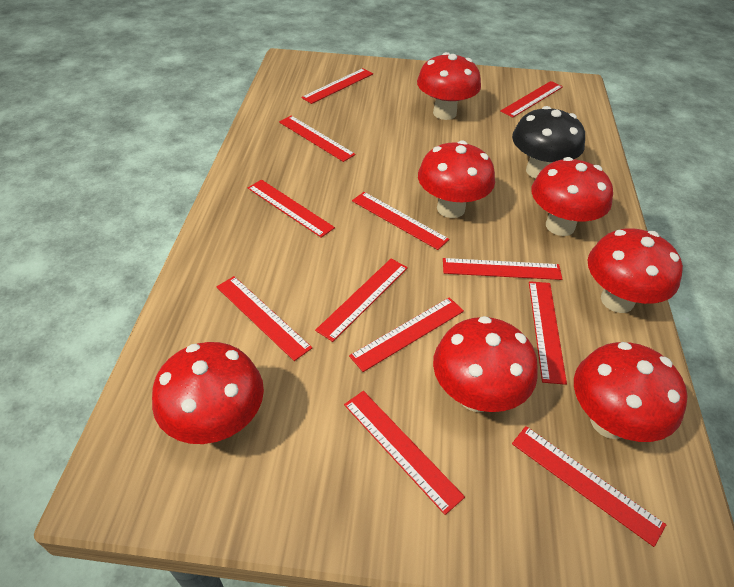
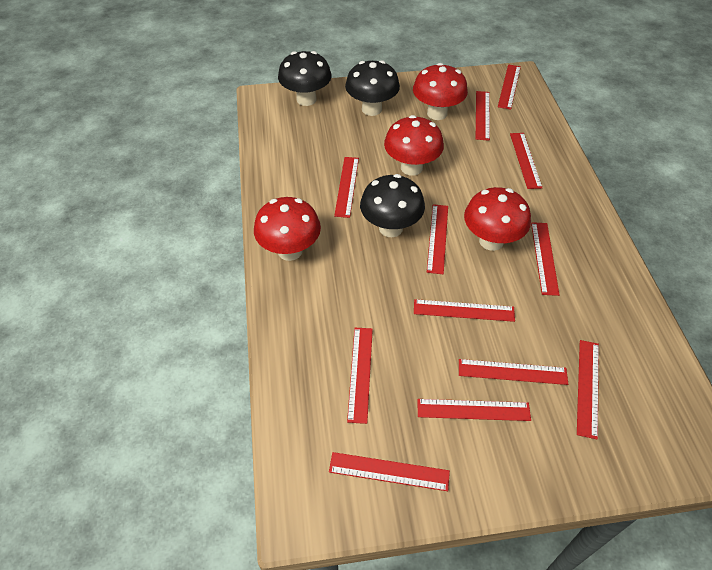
black mushroom: 1 -> 3
red mushroom: 7 -> 4

